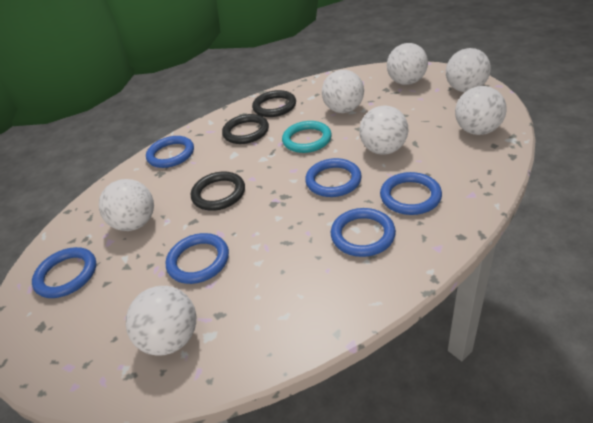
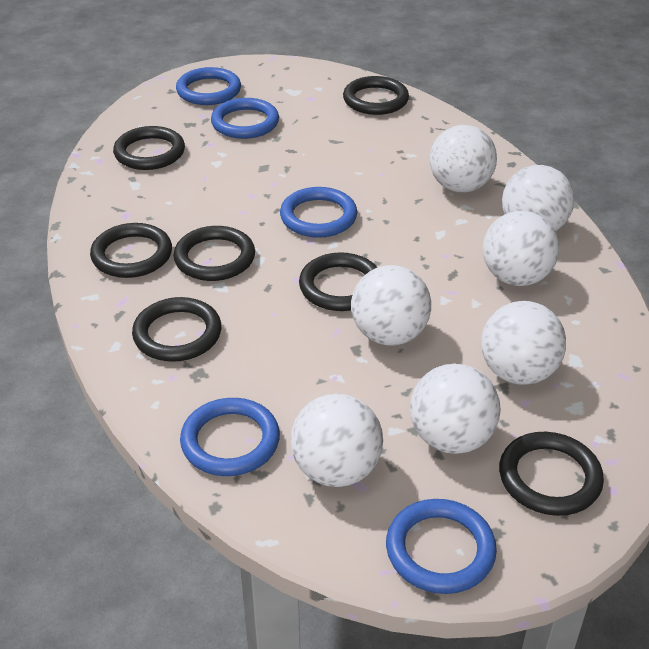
black ring: 3 -> 7
blue ring: 6 -> 5
turquoise ring: 1 -> 0

